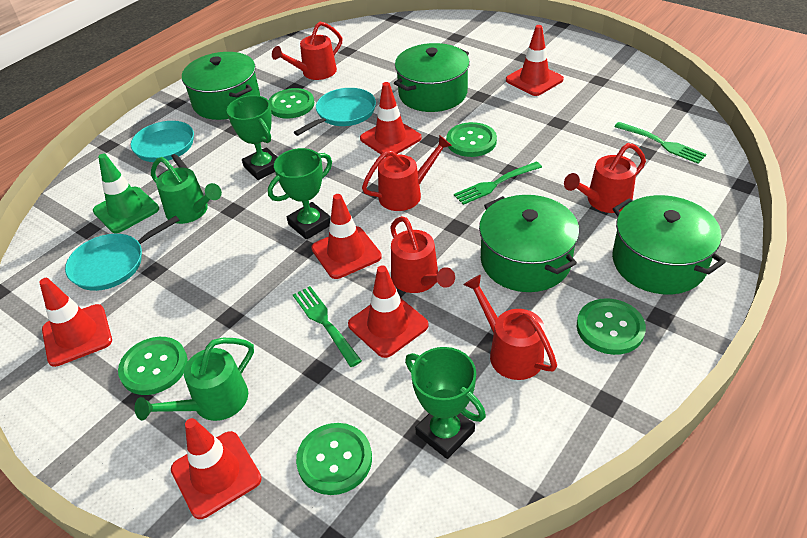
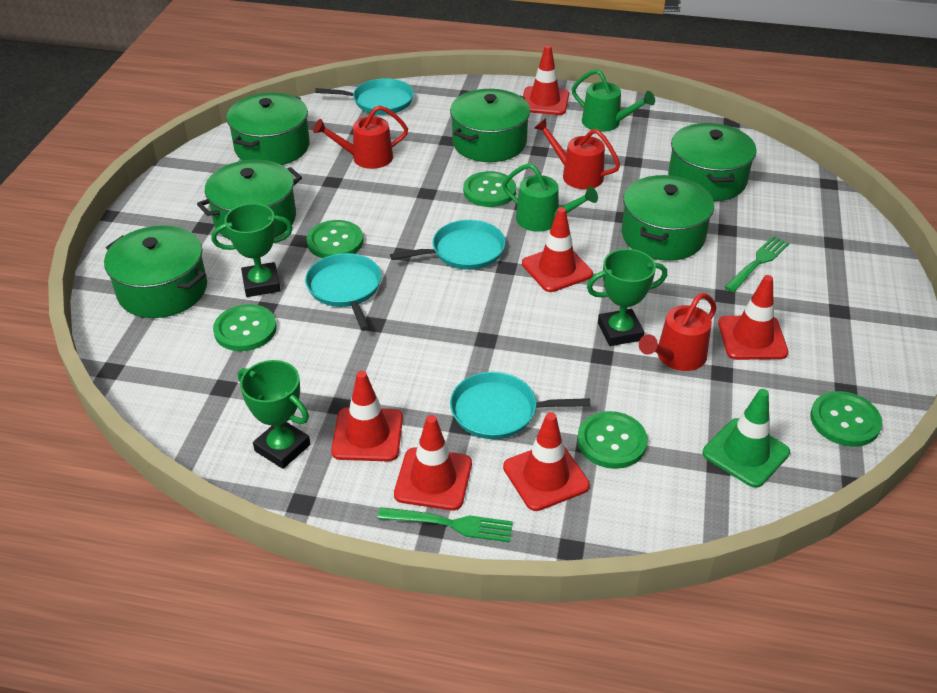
green fork: 3 -> 2
green pot: 4 -> 6
red watering can: 5 -> 3
turquoise pan: 3 -> 4

